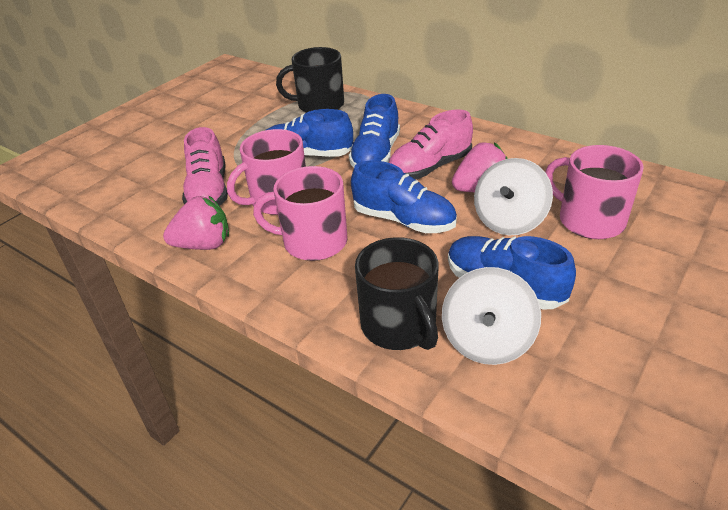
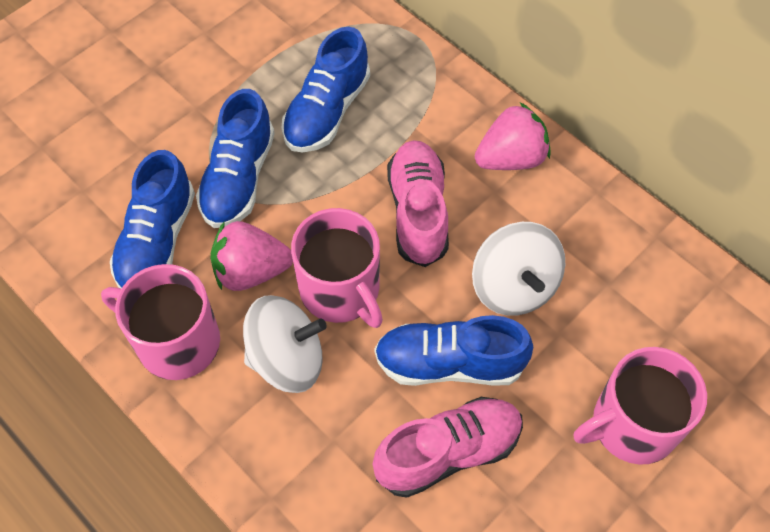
black mug: 2 -> 0

